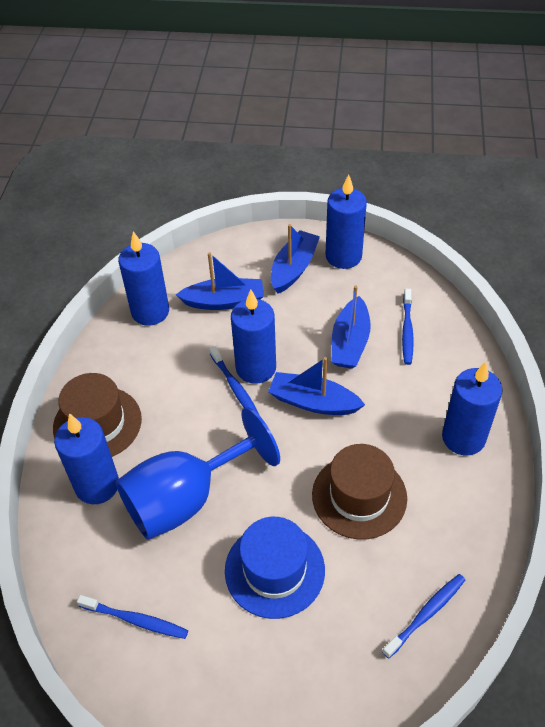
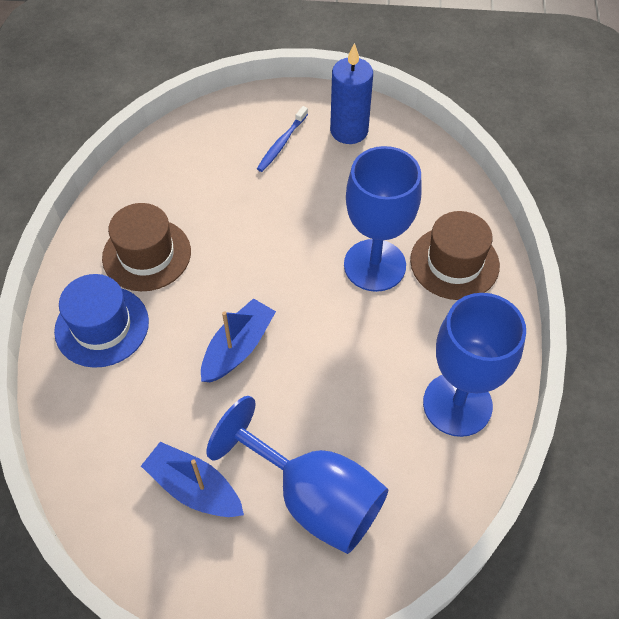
blue boat: 4 -> 2
blue candle: 5 -> 1
blue goblet: 1 -> 3
blue toothbrush: 4 -> 1

